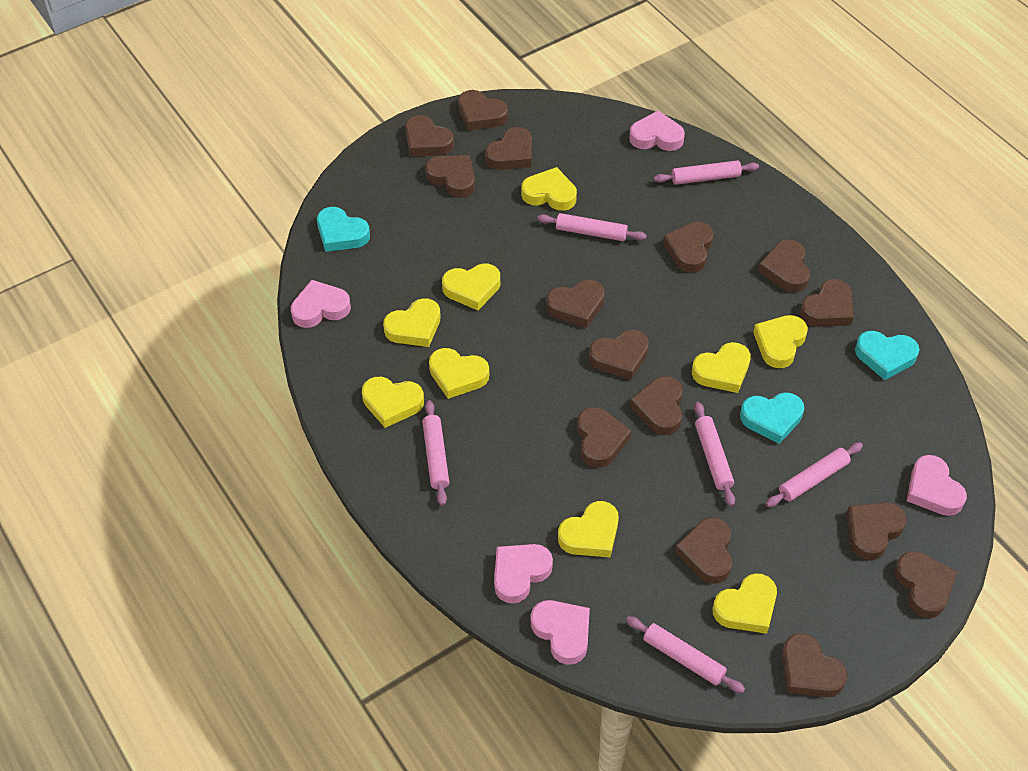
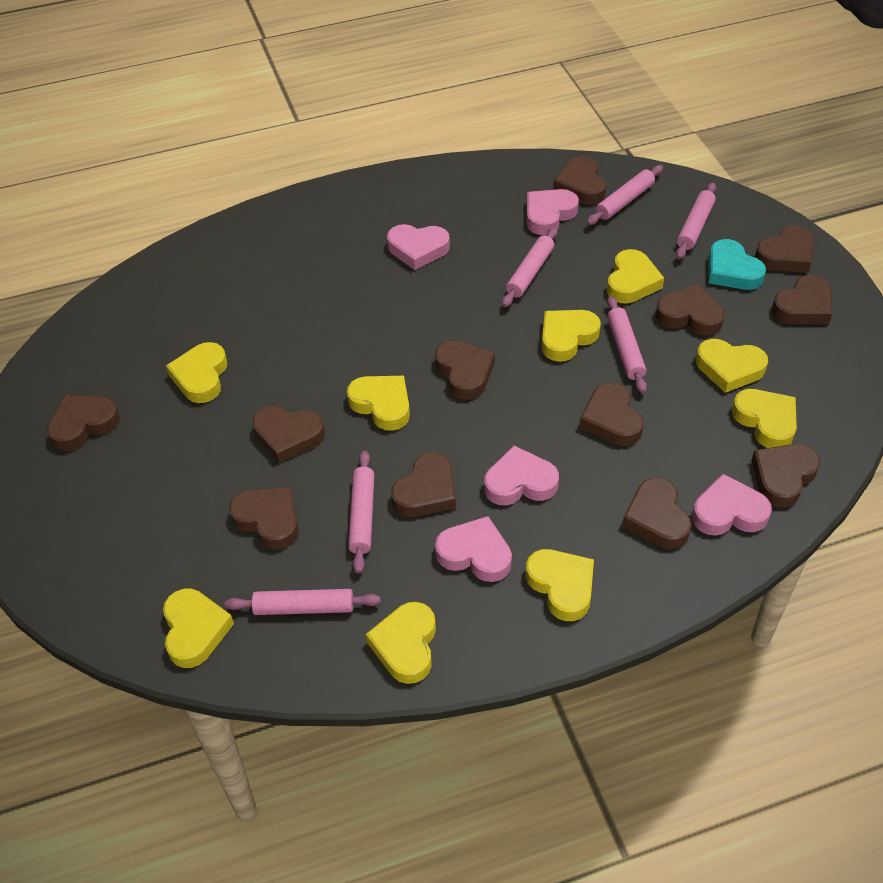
brown heart: 15 -> 12
turquoise heart: 3 -> 1

